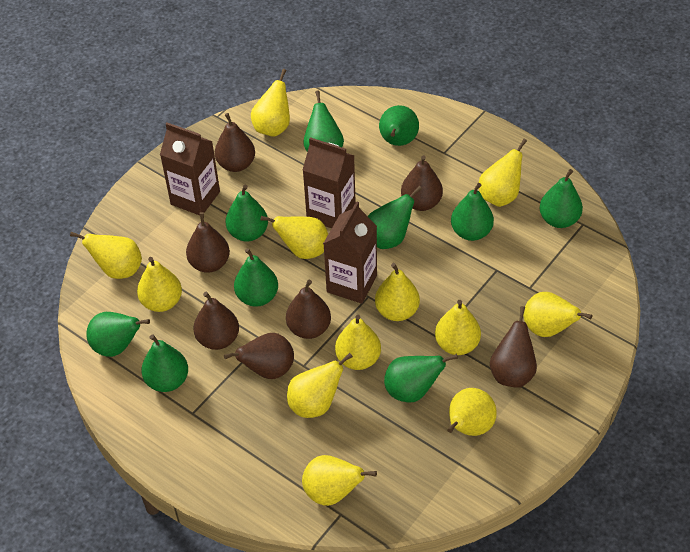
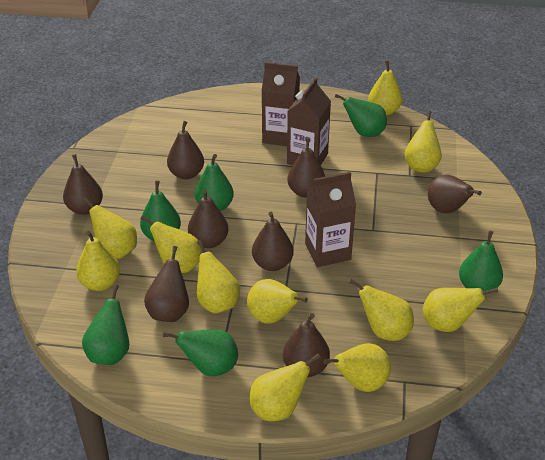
brown pear: 7 -> 8
green pear: 10 -> 6
yellow pear: 12 -> 11

